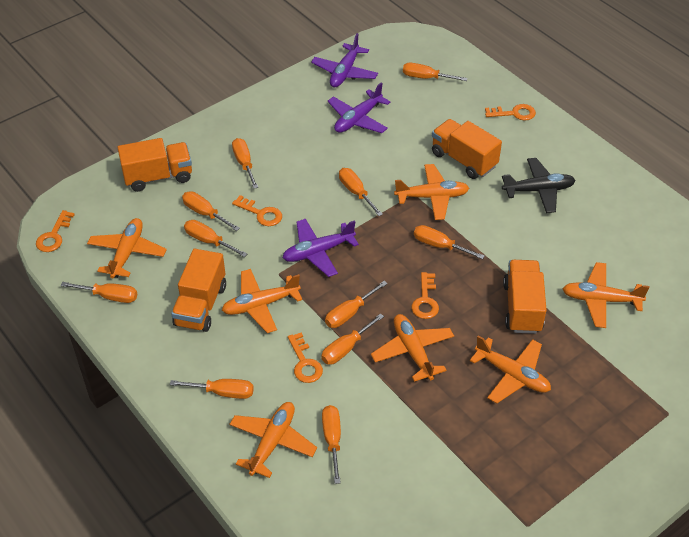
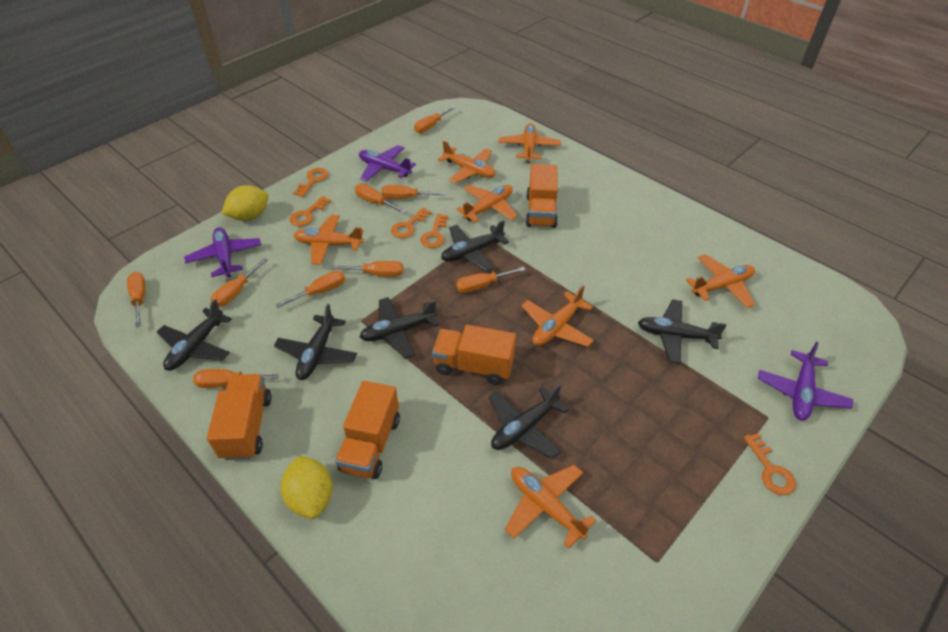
black plane: 1 -> 6
orange screwdriver: 11 -> 9
yellow lemon: 0 -> 2

